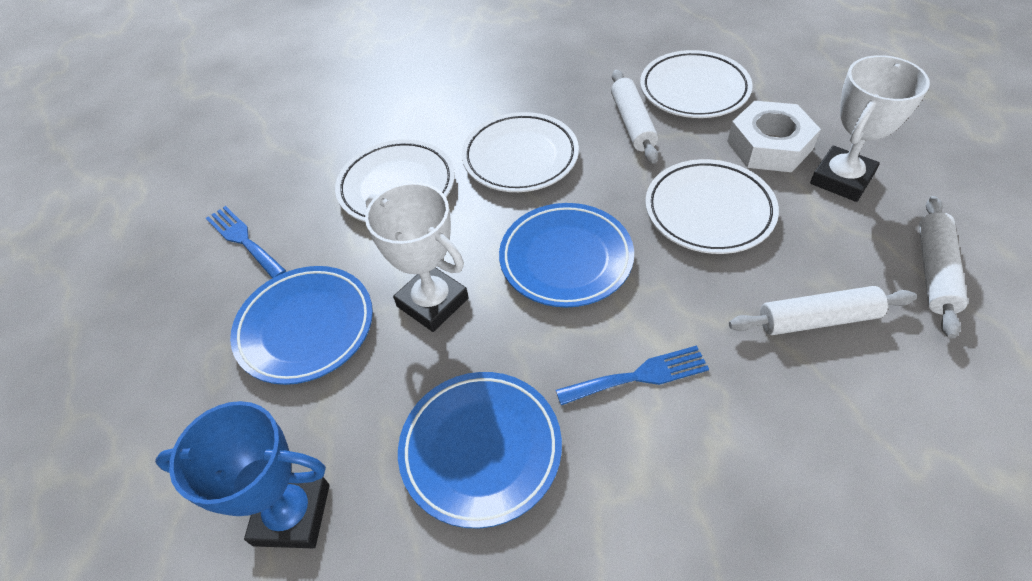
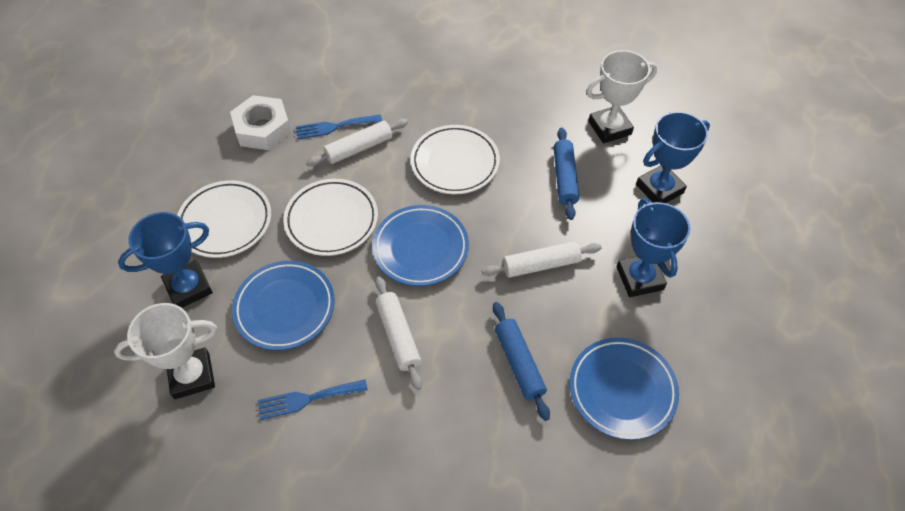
blue rolling pin: 0 -> 2
blue trophy: 1 -> 3
white plate: 4 -> 3

